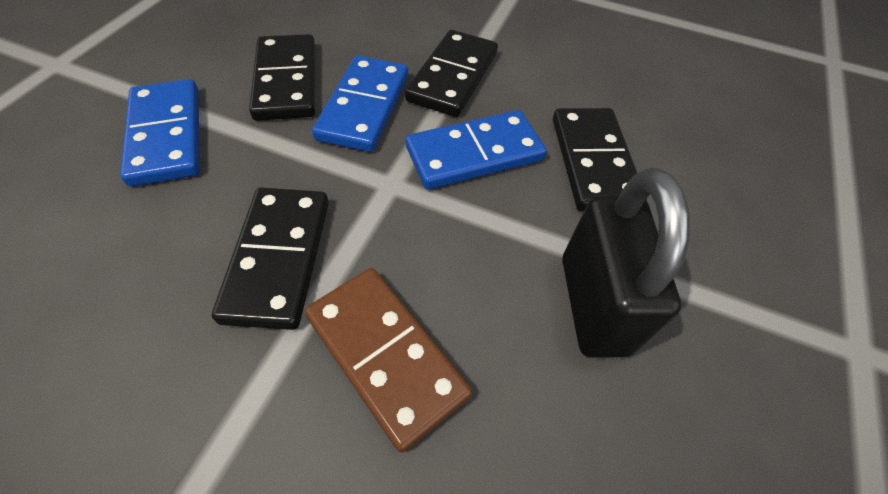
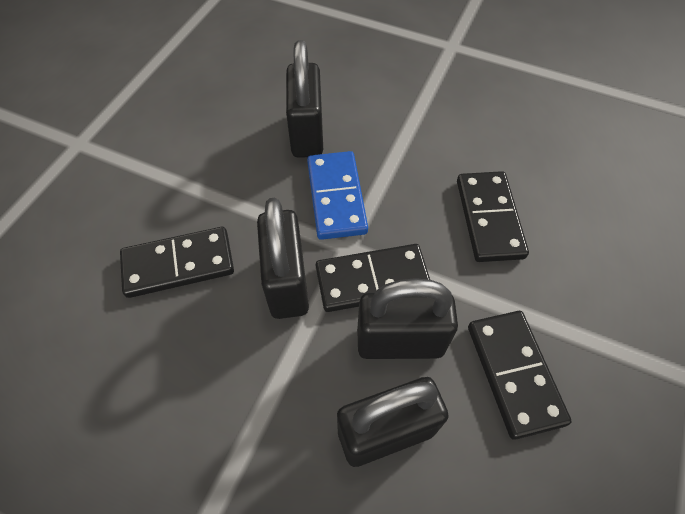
black padlock: 1 -> 4
blue domino: 3 -> 1
brown domino: 1 -> 0

